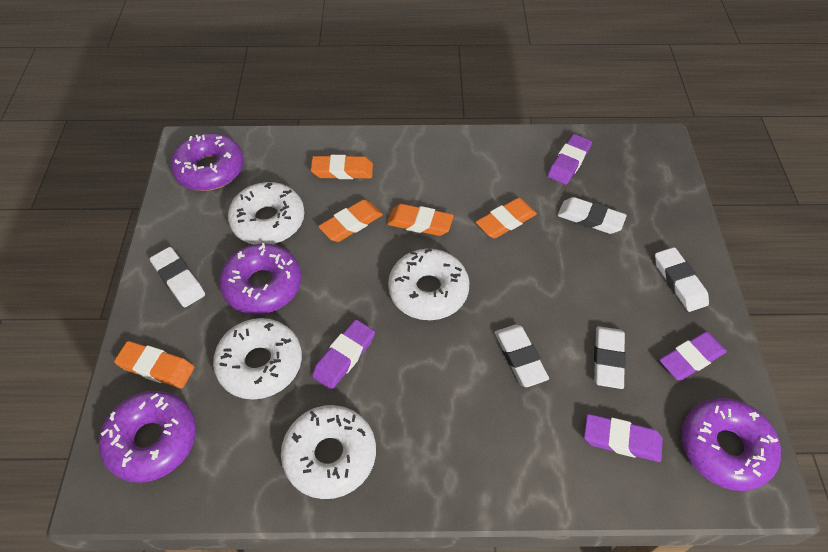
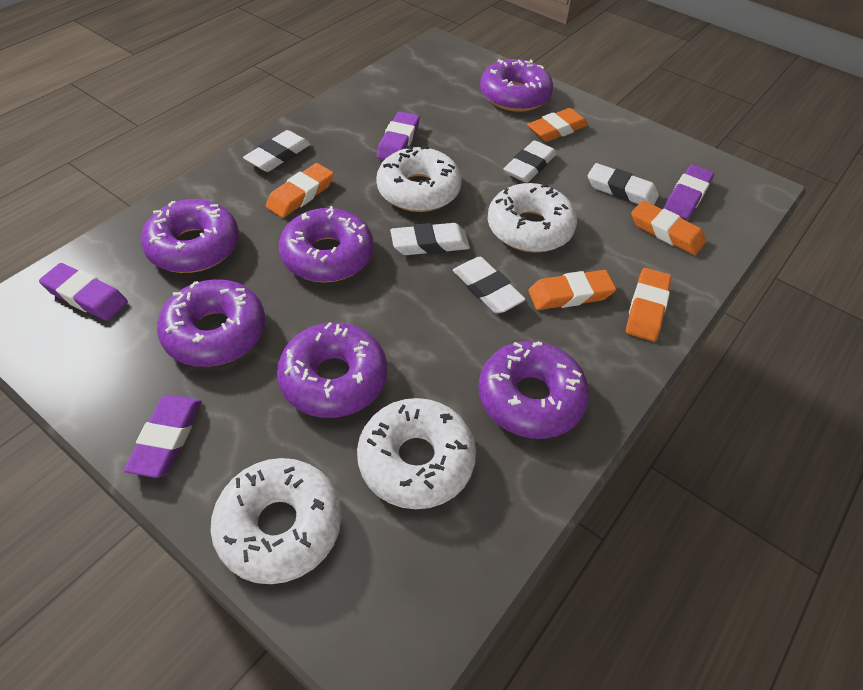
purple donut: 4 -> 6

